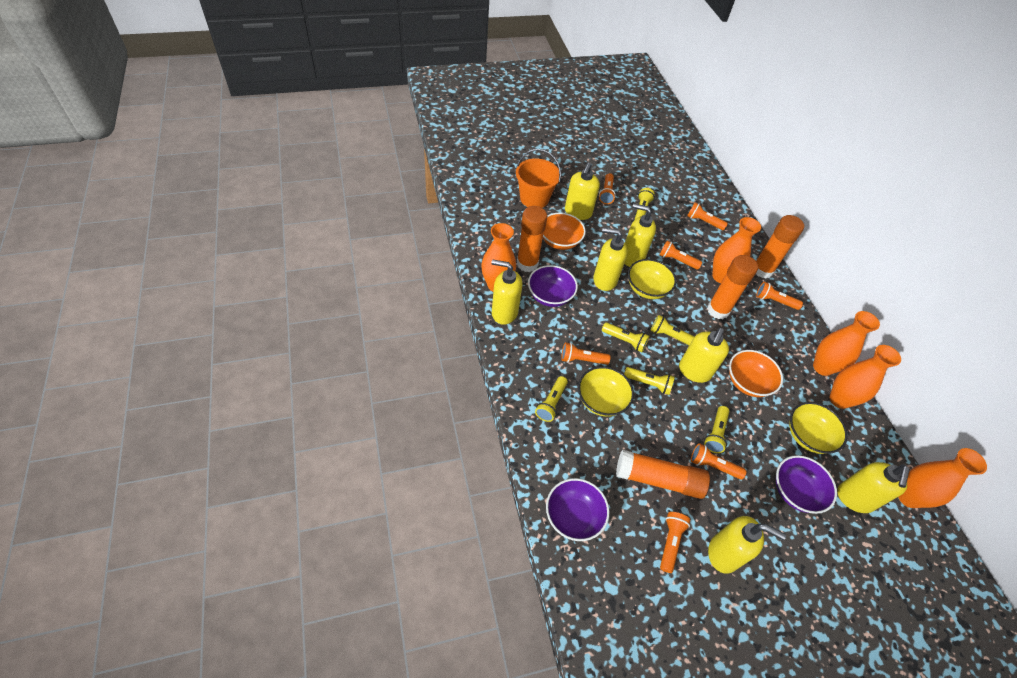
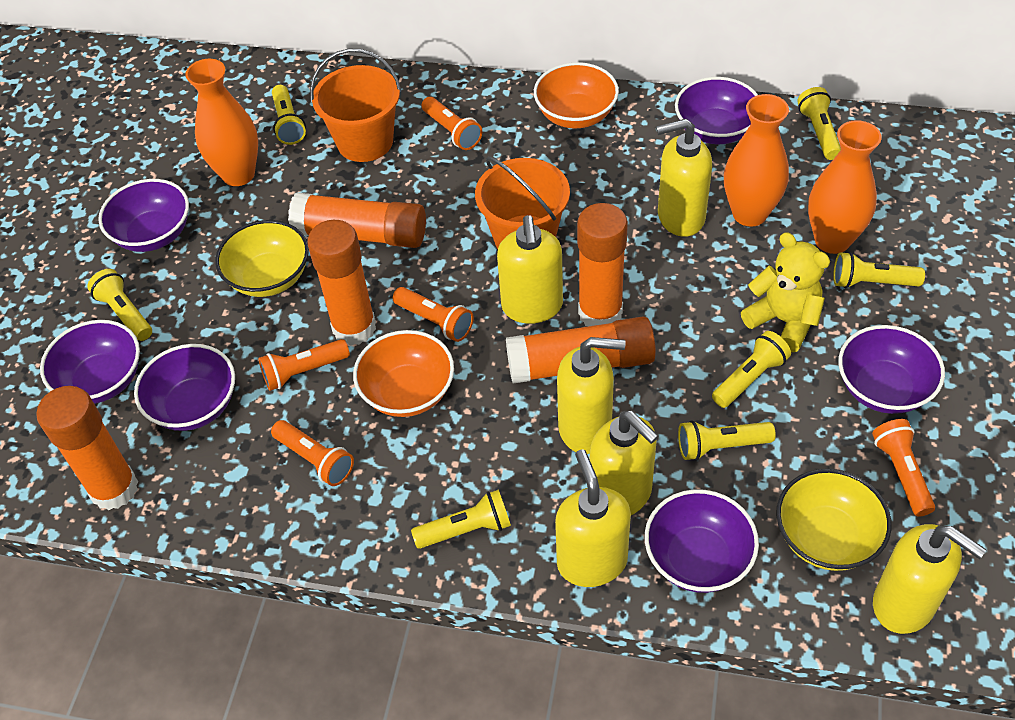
orange bucket: 1 -> 2
orange flashlight: 7 -> 5
orange glue stick: 4 -> 5
orange vase: 5 -> 3
purple bowl: 3 -> 6
yellow bowl: 3 -> 2
yellow flashlight: 6 -> 7
yellow soap dispenser: 7 -> 6
yellow teddy bear: 0 -> 1

